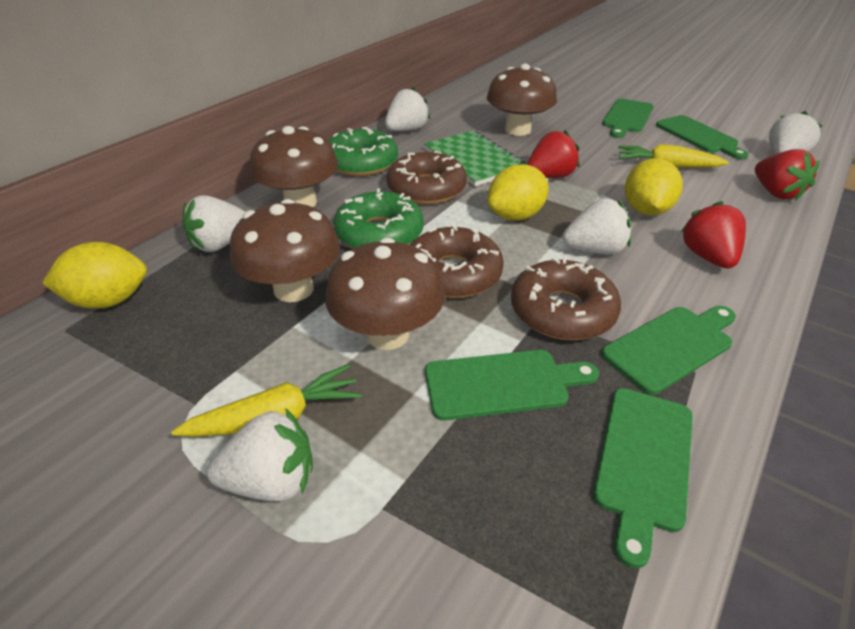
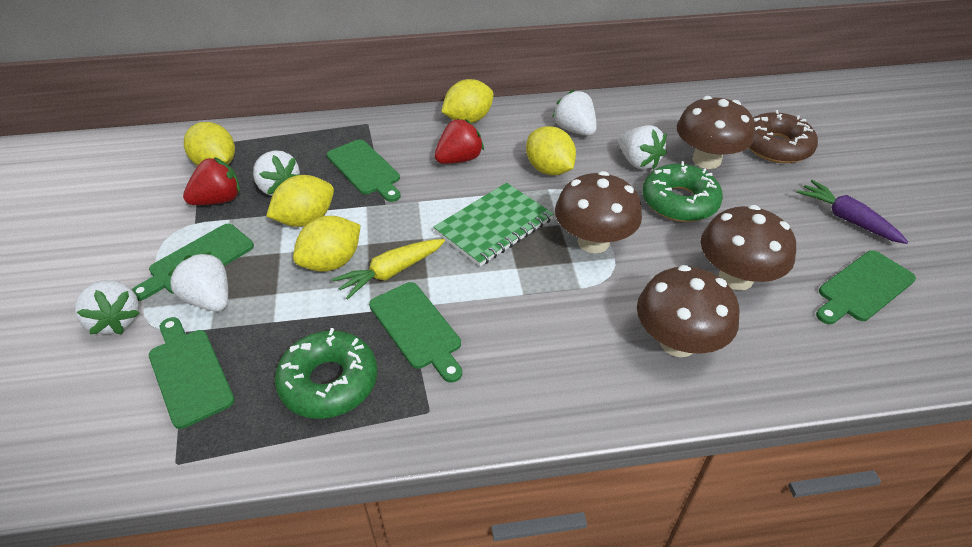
brown donut: 3 -> 1
purple carrot: 0 -> 1
red strawberry: 3 -> 2
yellow carrot: 2 -> 1
yellow lemon: 3 -> 5

